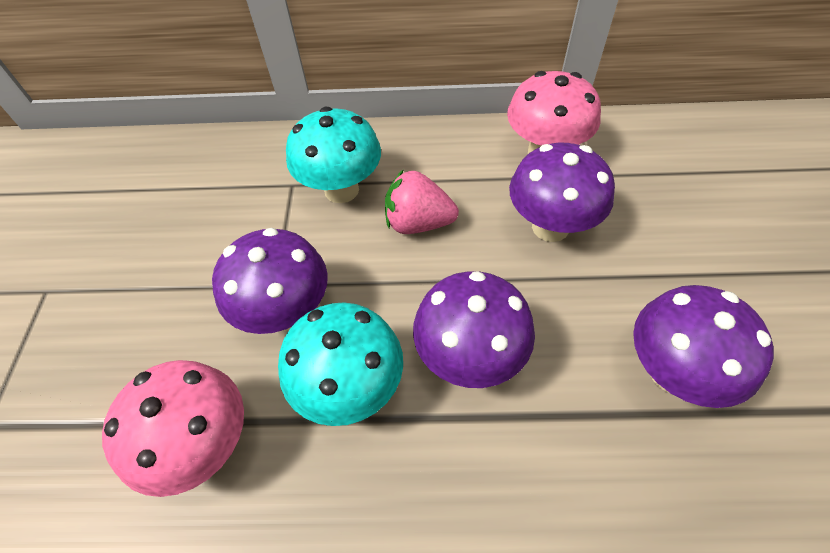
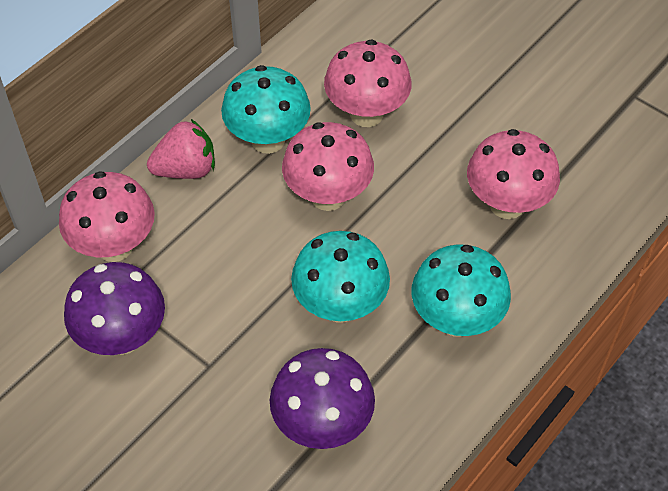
pink mushroom: 2 -> 4
purple mushroom: 4 -> 2
turquoise mushroom: 2 -> 3

